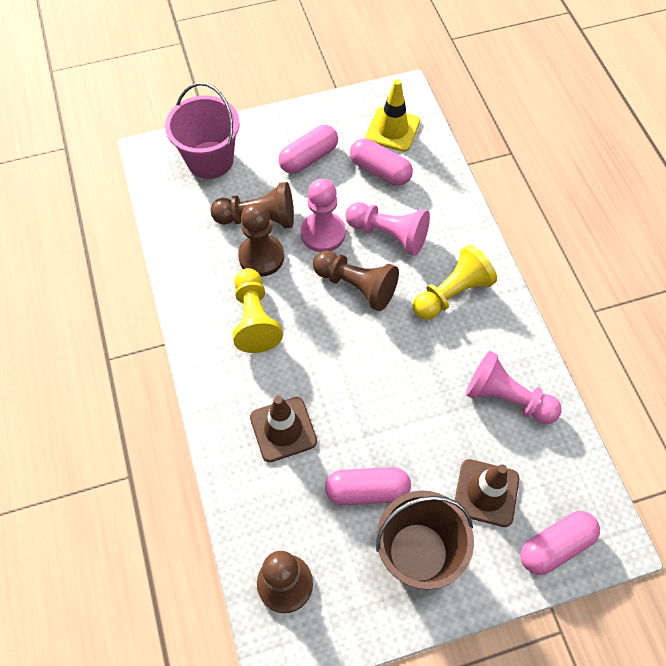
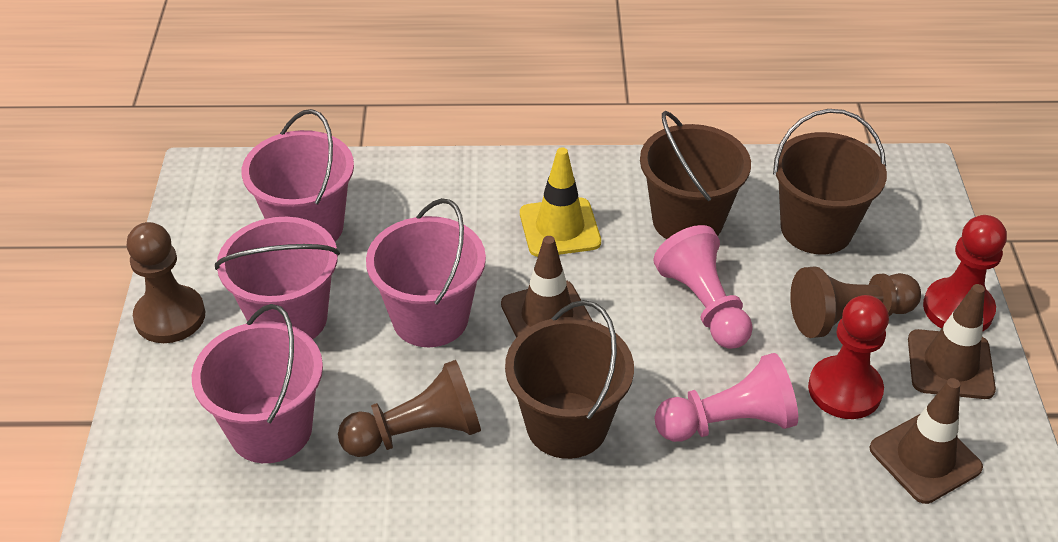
brown bucket: 1 -> 3
brown pawn: 4 -> 3
brown traffic cone: 2 -> 3
pink bucket: 1 -> 4
pink capsule: 4 -> 0
pink pawn: 3 -> 2
red pawn: 0 -> 2
yellow pawn: 2 -> 0

